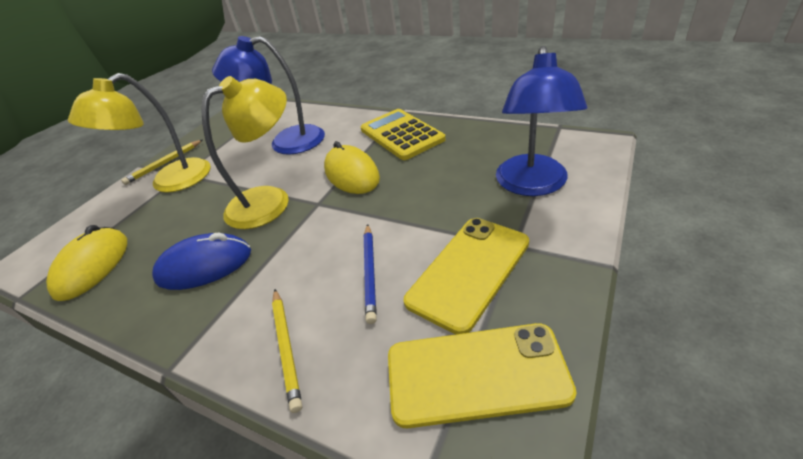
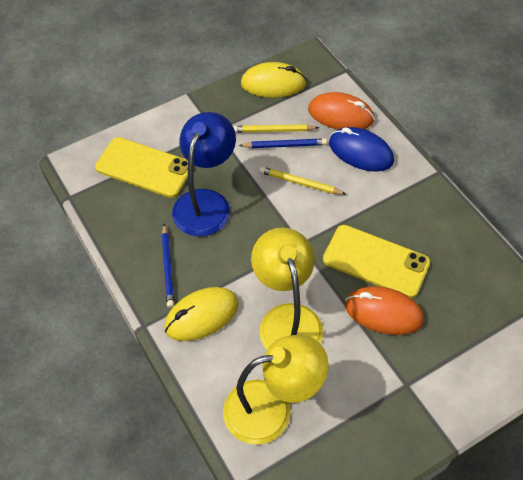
blue lamp: 2 -> 1
blue pencil: 1 -> 2
orange mouse: 0 -> 2
yellow calculator: 1 -> 0

